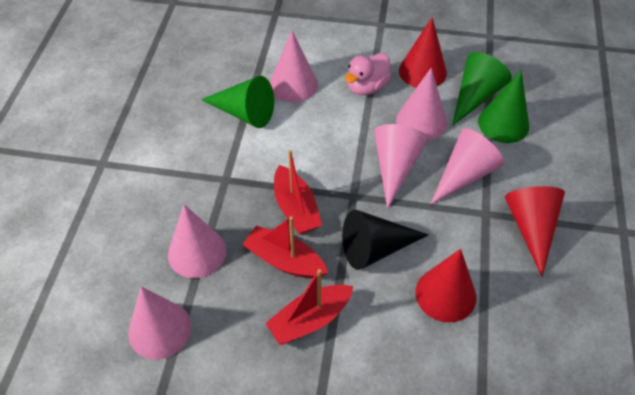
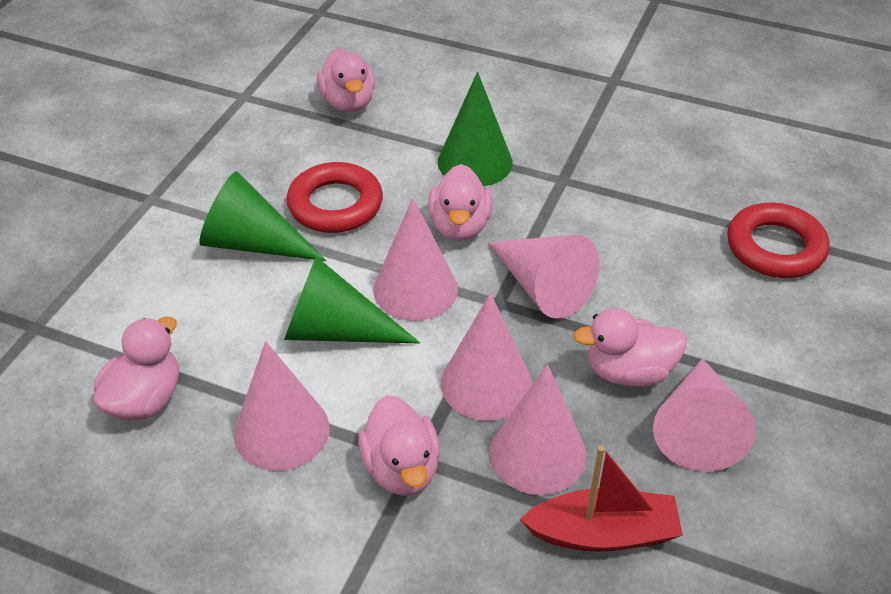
black cone: 1 -> 0
pink duck: 1 -> 5
red boat: 3 -> 1
red cone: 3 -> 0
red ring: 0 -> 2

